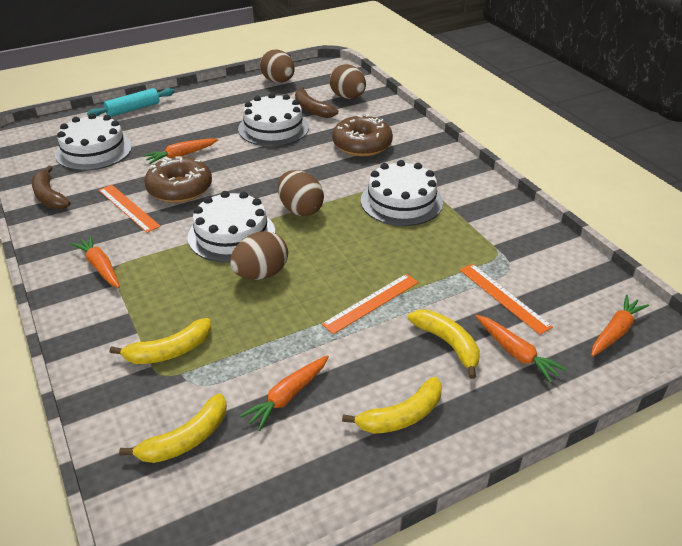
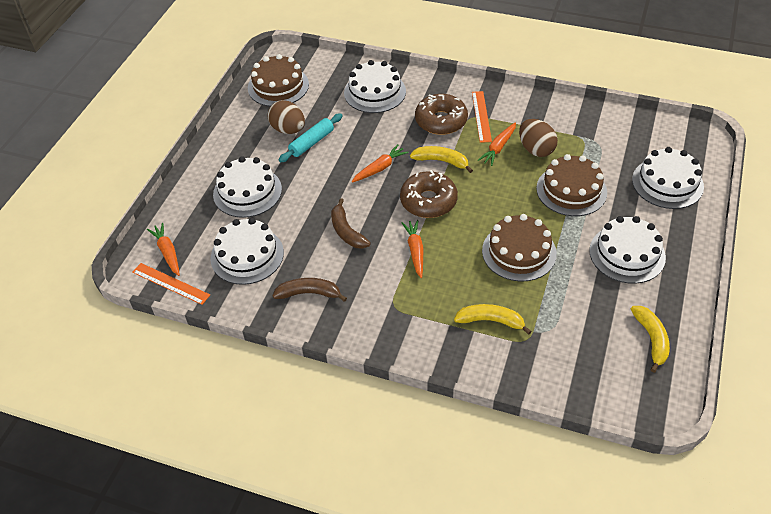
brown cake: 0 -> 3
brown egg: 4 -> 2
orange carrot: 5 -> 4
orange ruler: 3 -> 2
white cake: 4 -> 5
yellow banana: 4 -> 3

